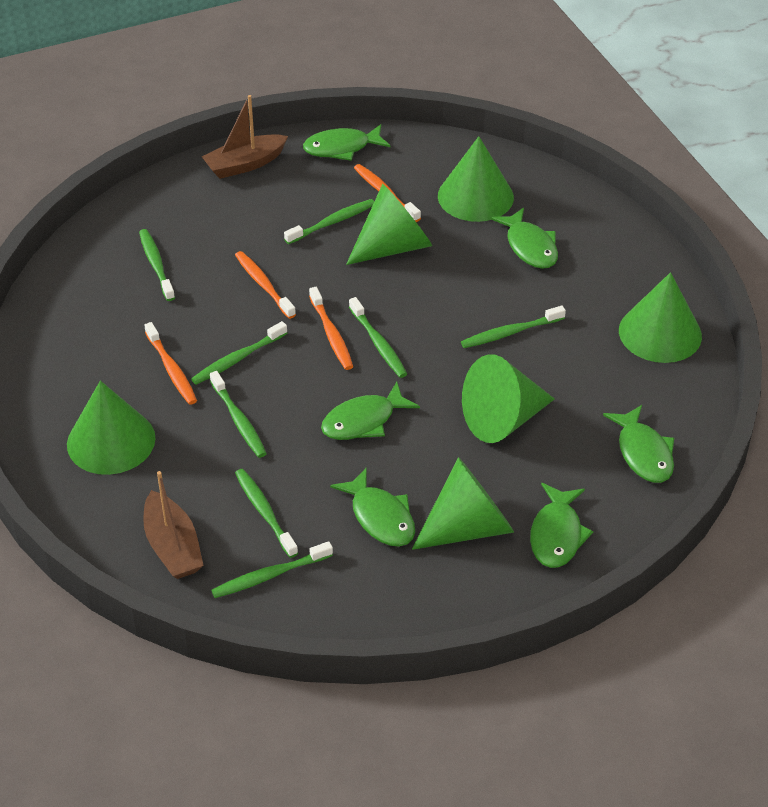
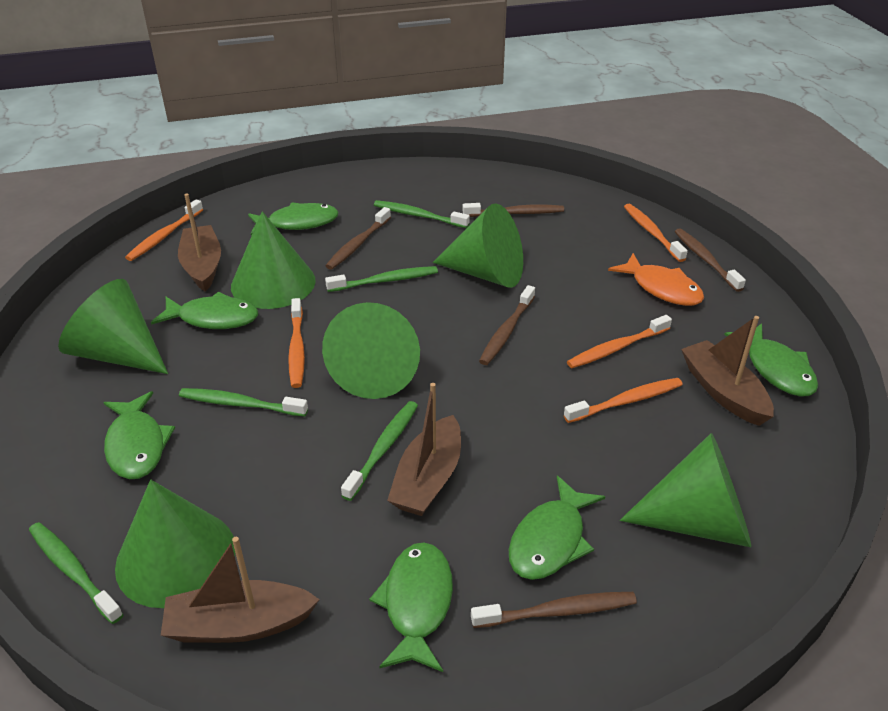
brown boat: 2 -> 4
brown toothbrush: 0 -> 5
green toothbrush: 8 -> 5
orange fish: 0 -> 1
orange toothbrush: 4 -> 5

